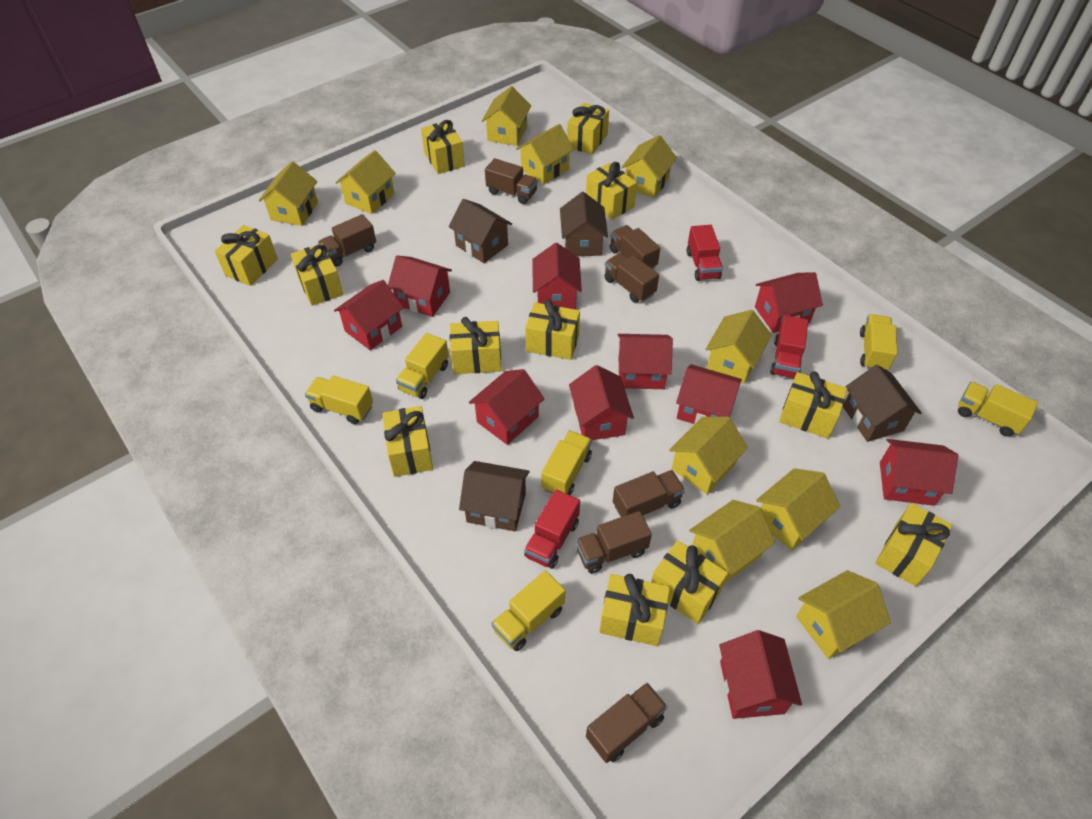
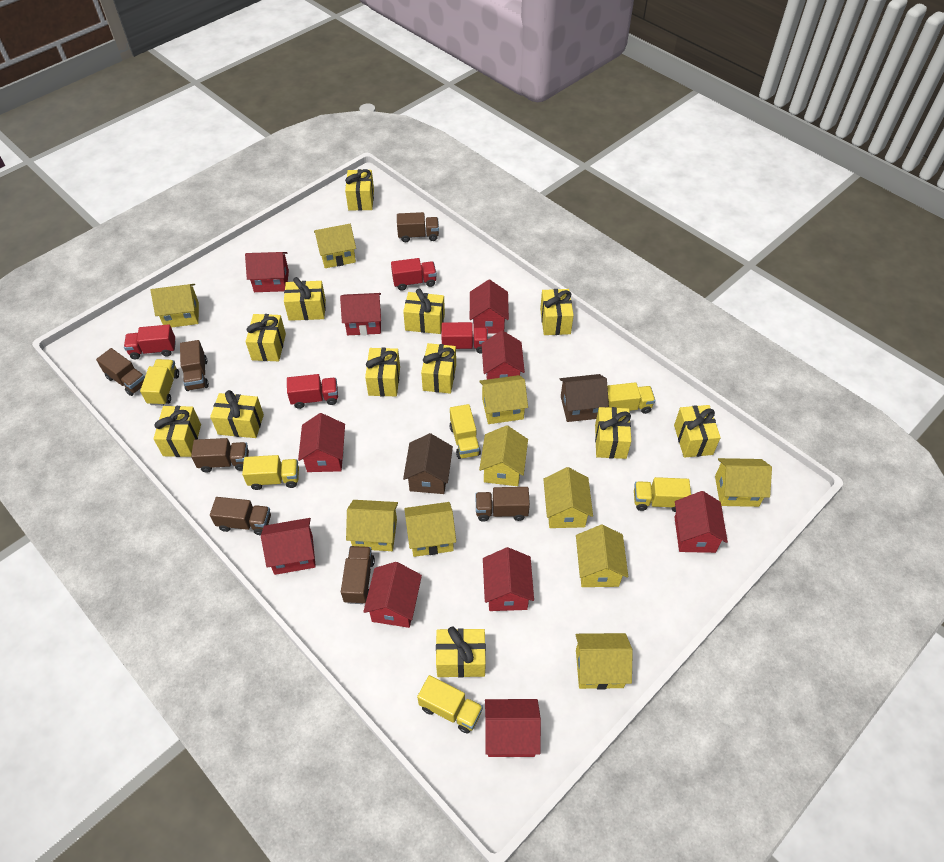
brown house: 4 -> 2
red truck: 3 -> 4

